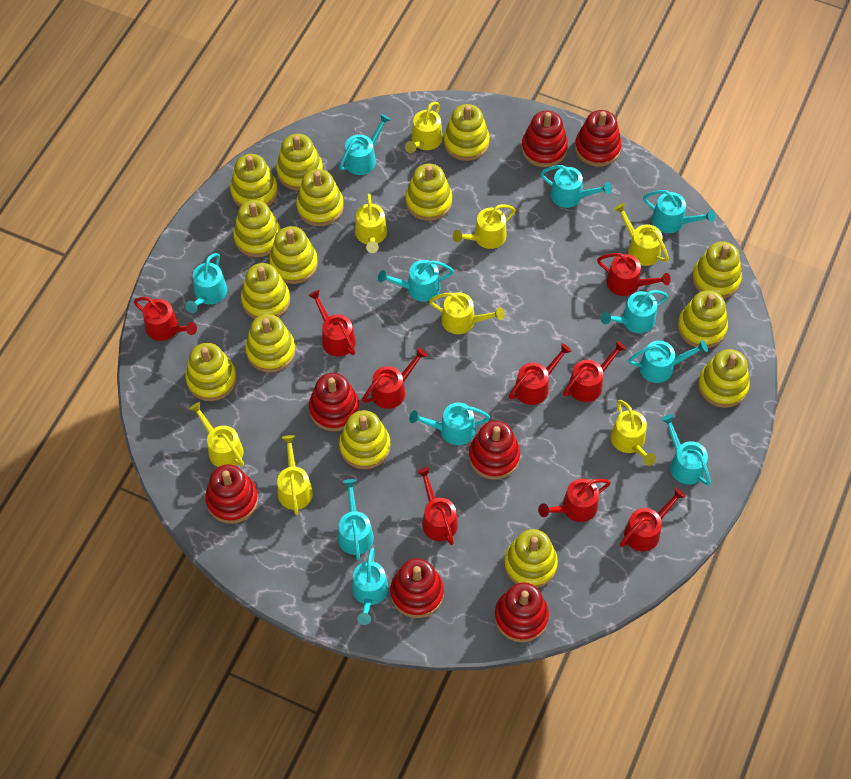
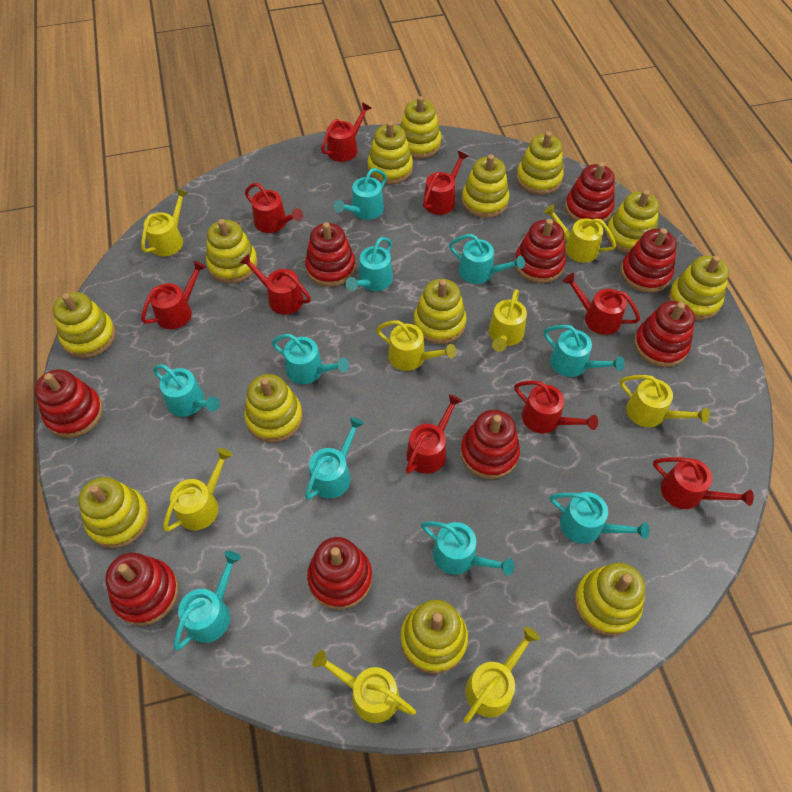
red stacking toy: 7 -> 9
turquoise watering can: 11 -> 10
yellow stacking toy: 15 -> 13

